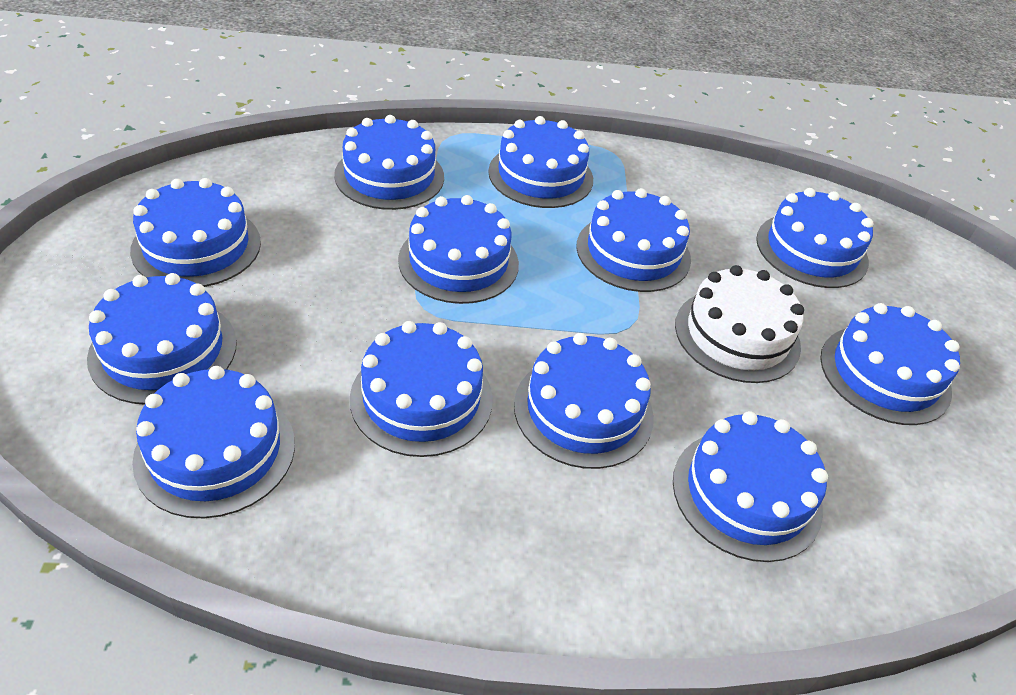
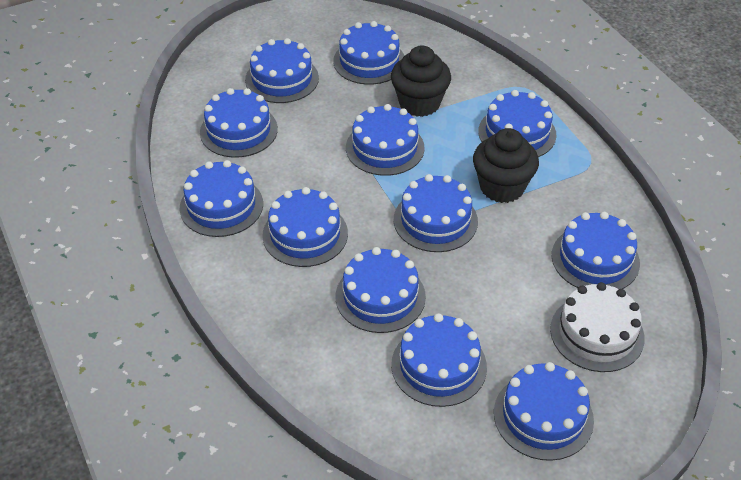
black cupcake: 0 -> 2

